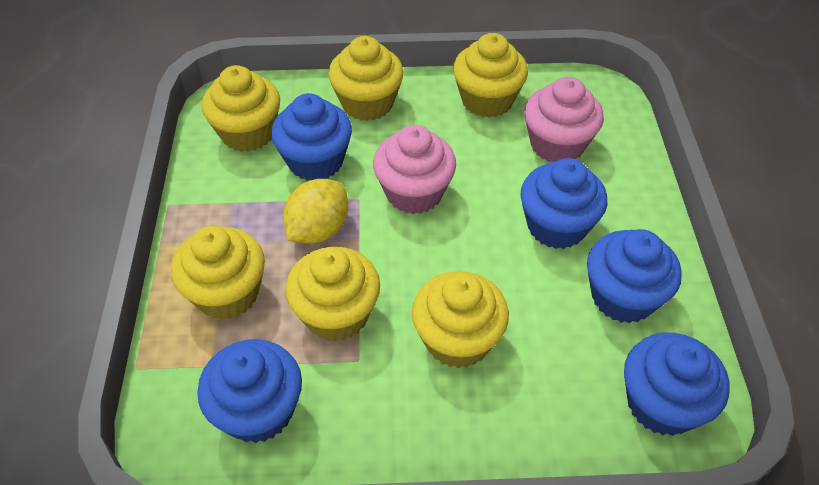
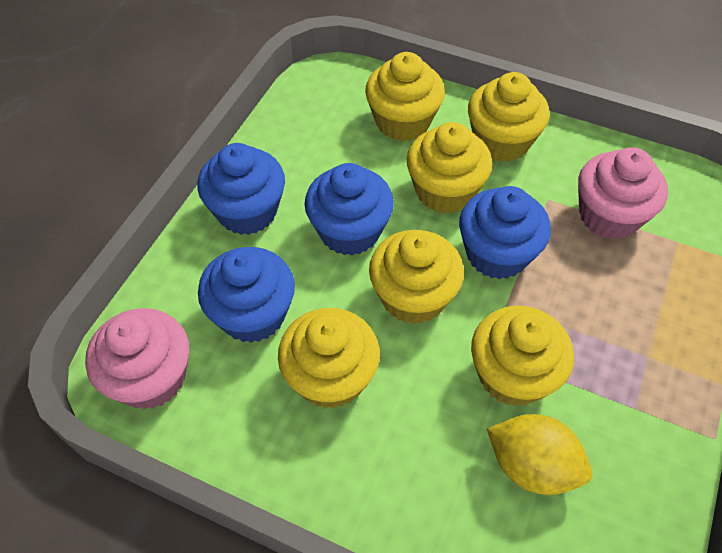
blue cupcake: 5 -> 4

